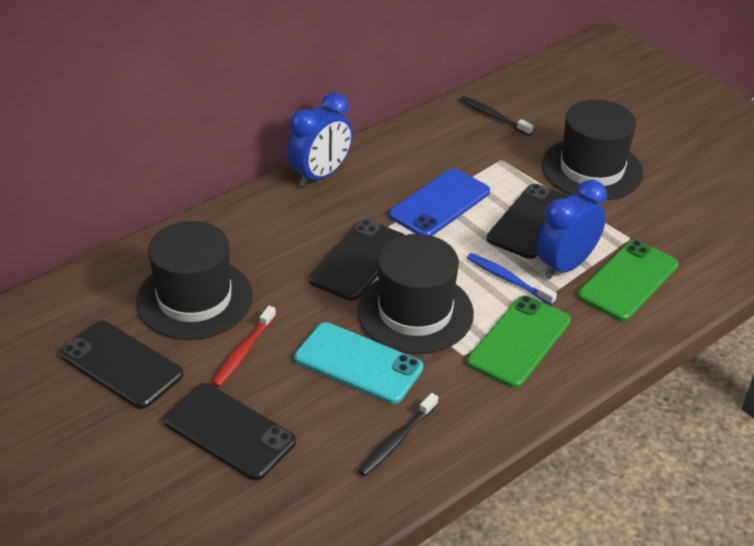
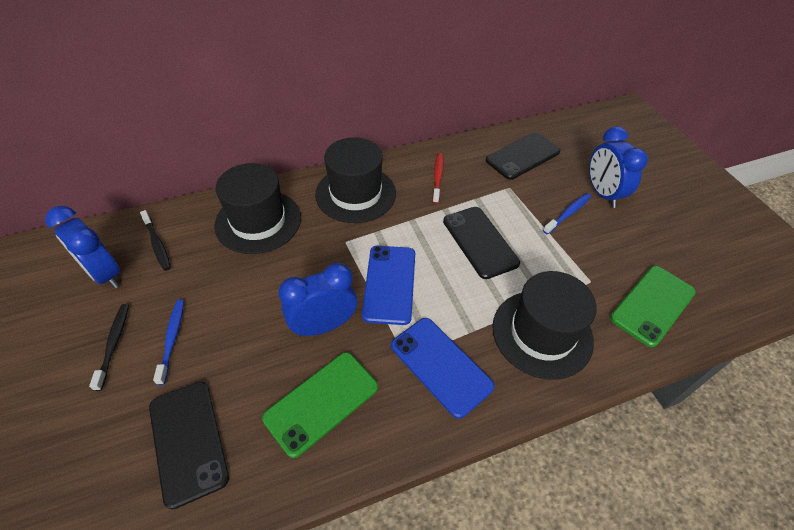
black phone: 4 -> 3
blue clock: 2 -> 3
blue phone: 1 -> 2
blue toothbrush: 1 -> 2
turquoise phone: 1 -> 0

